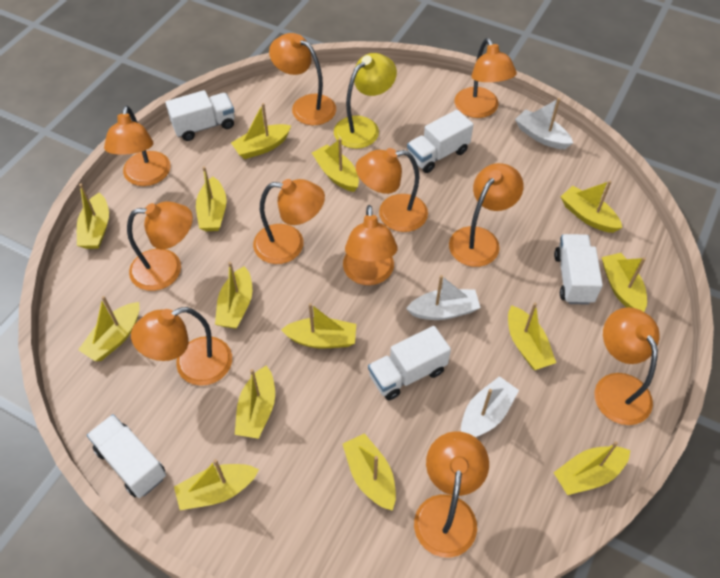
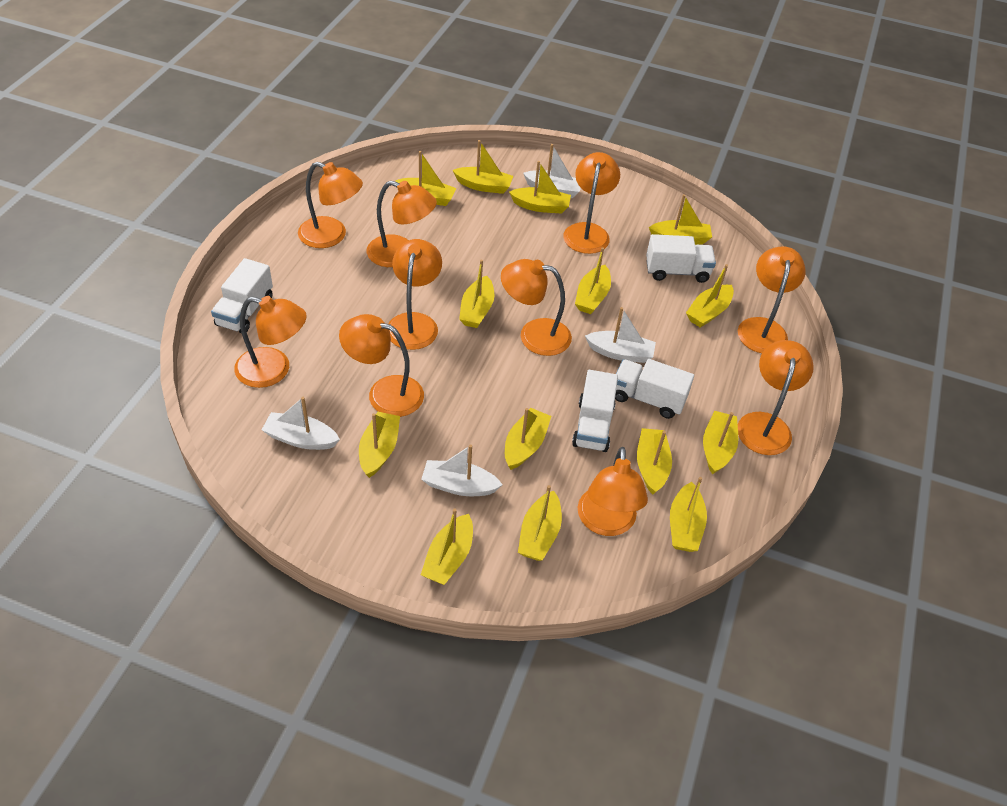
orange lamp: 11 -> 10
white boat: 3 -> 4
white truck: 5 -> 4
yellow lamp: 1 -> 0

